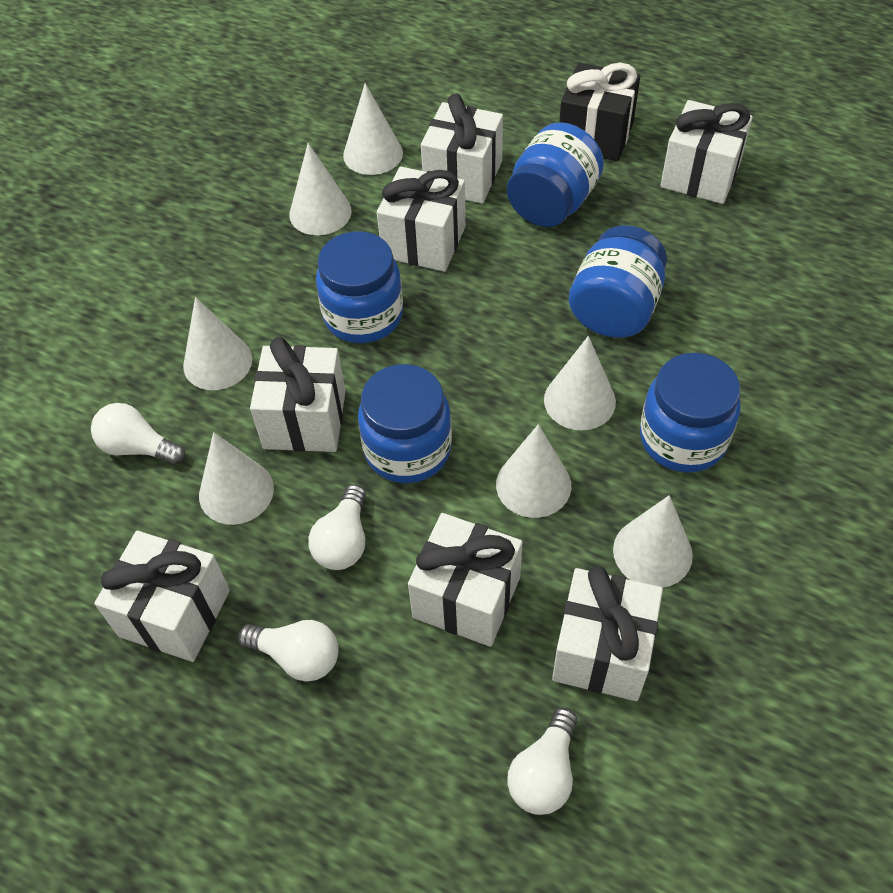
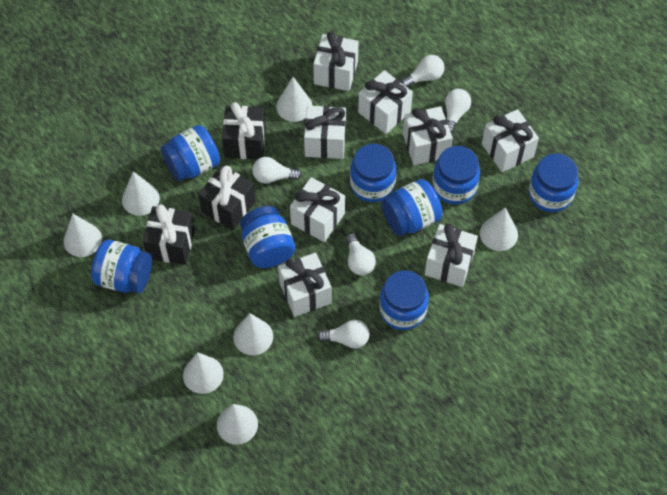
black gift: 1 -> 3
blue jar: 5 -> 8
white gift: 7 -> 8
white light bulb: 4 -> 5

